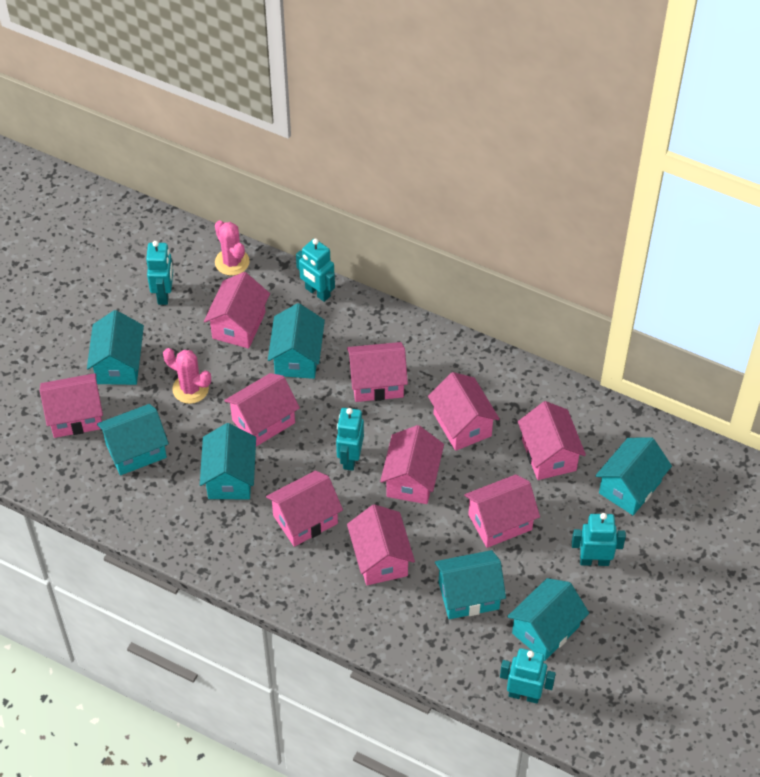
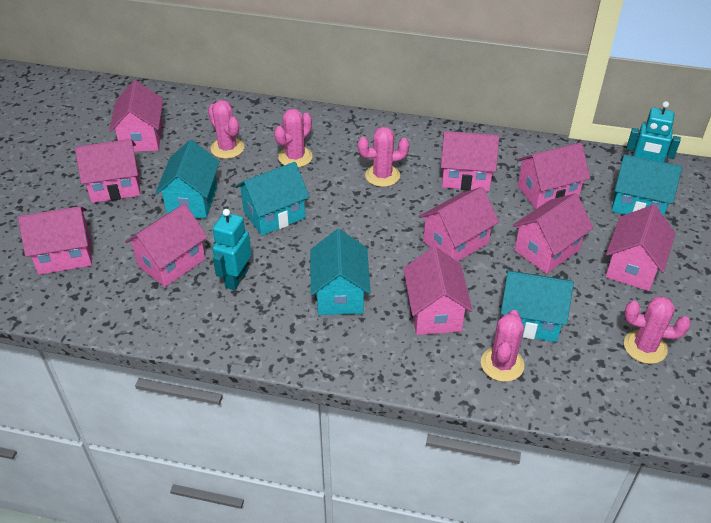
pink cactus: 2 -> 5
turquoise house: 7 -> 5
turquoise robot: 5 -> 2

